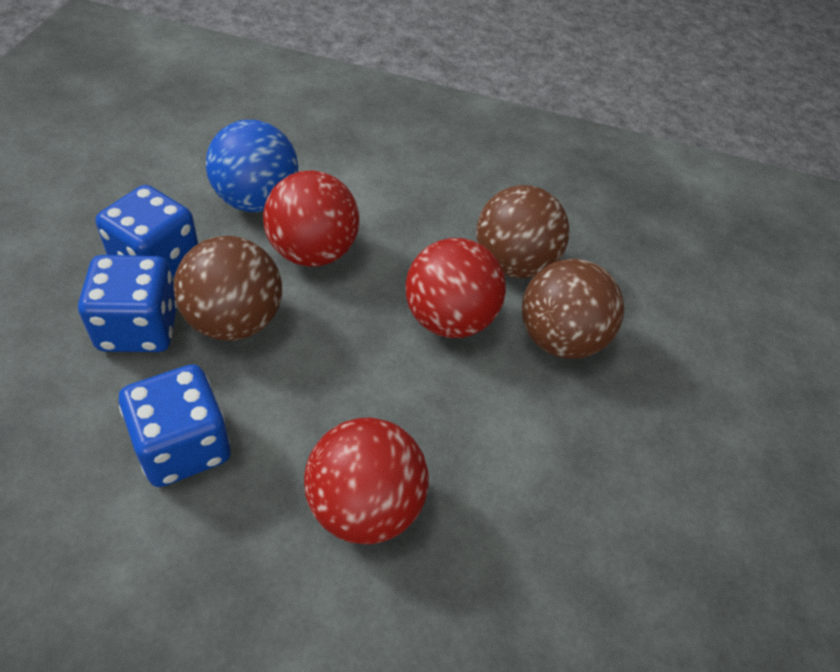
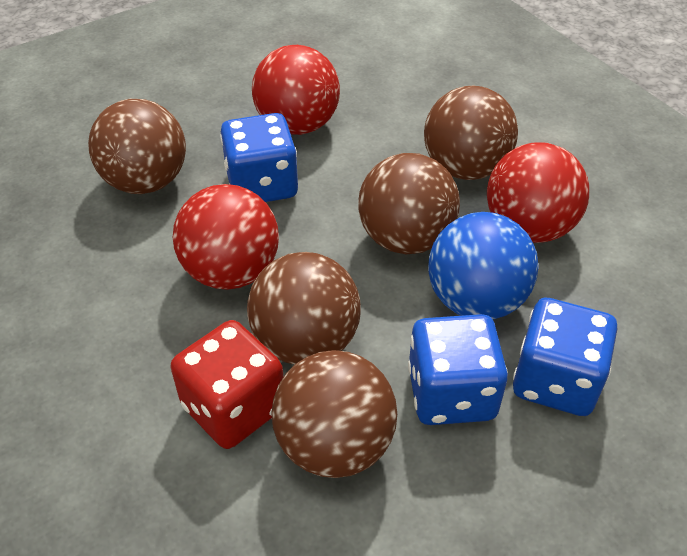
brown ball: 3 -> 5
red dice: 0 -> 1

